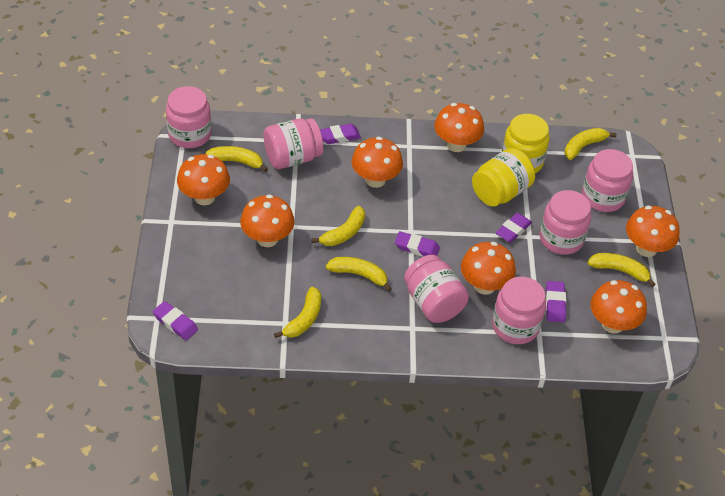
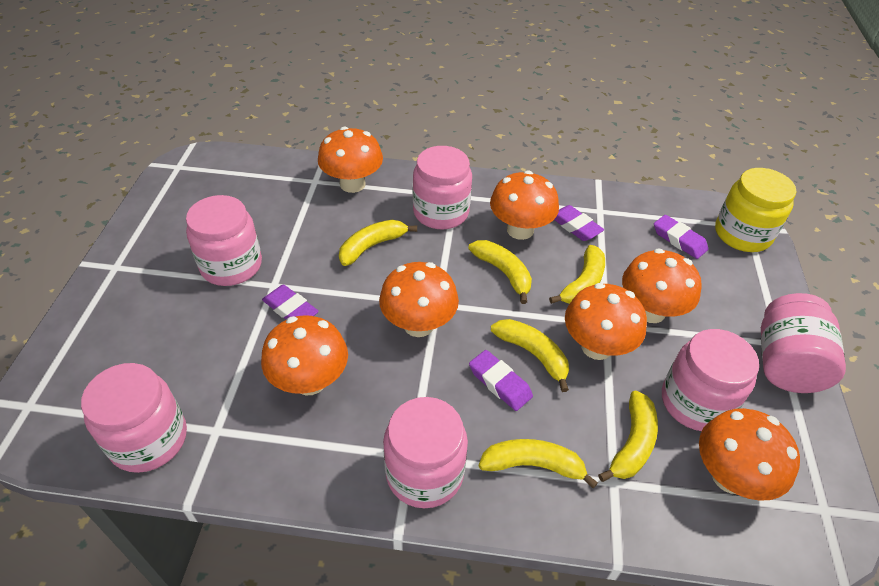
purple eraser: 5 -> 4
yellow jar: 2 -> 1

